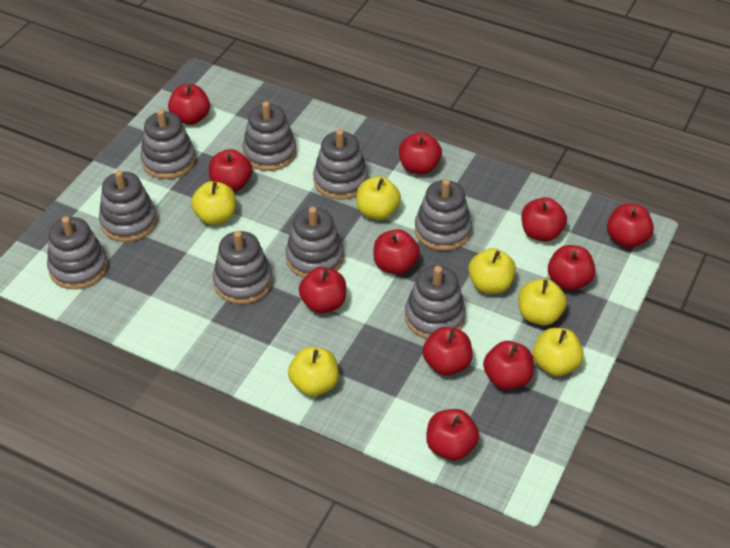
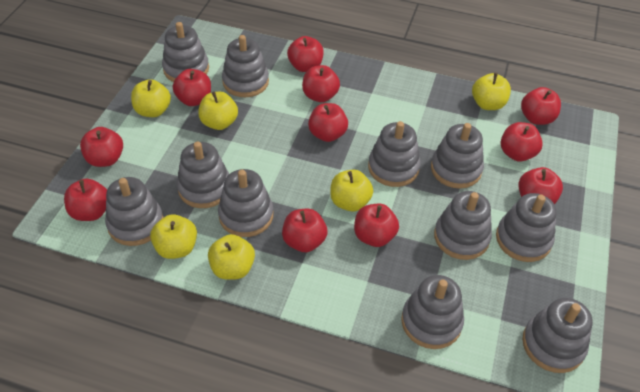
grey stacking toy: 9 -> 11

